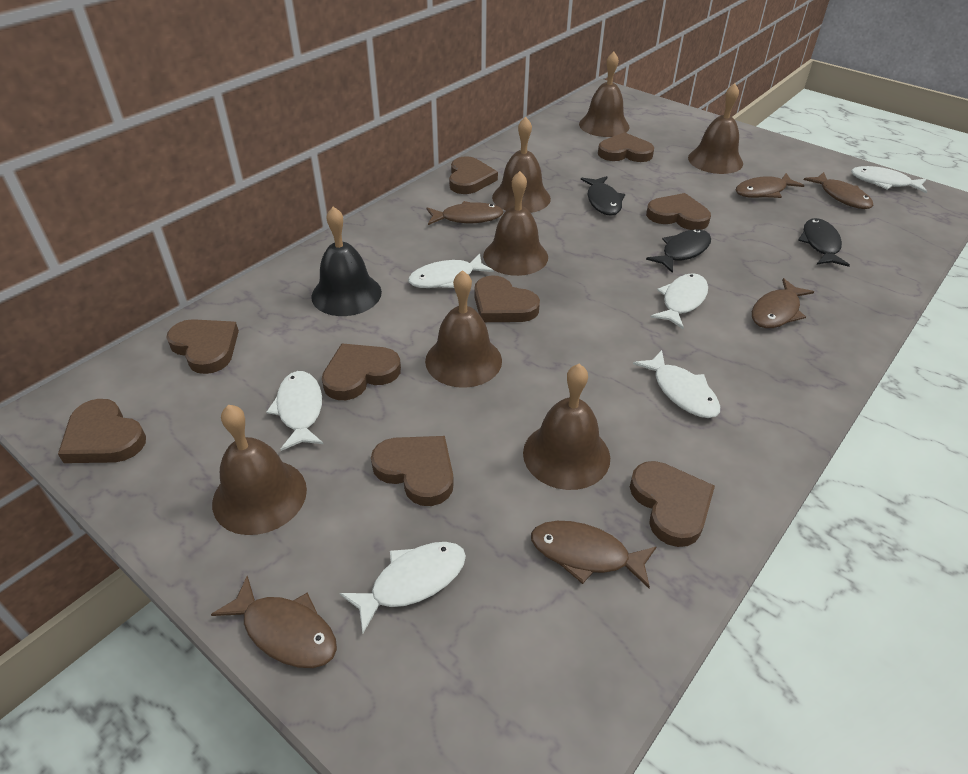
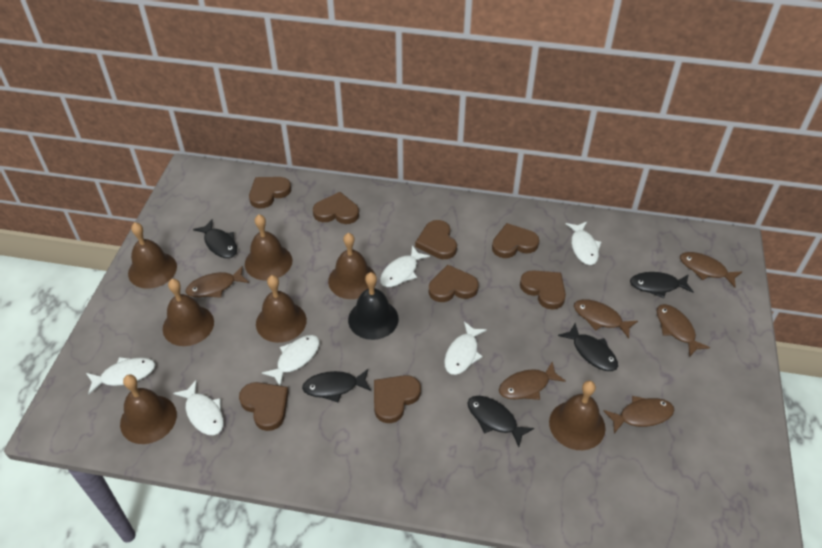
black fish: 3 -> 5
brown heart: 9 -> 8

